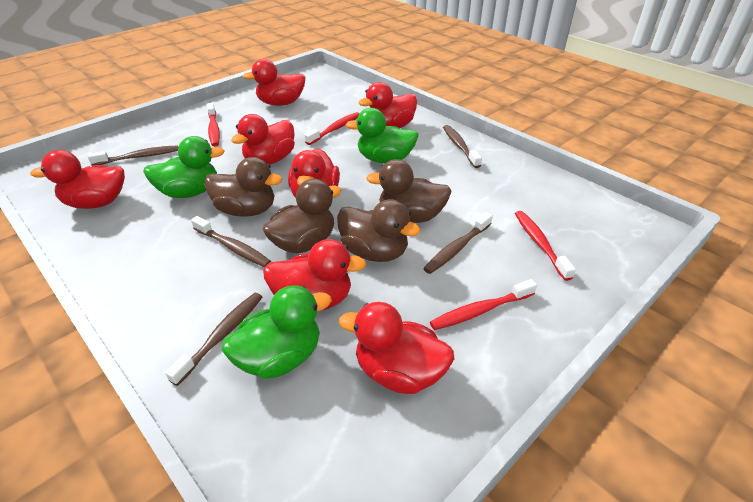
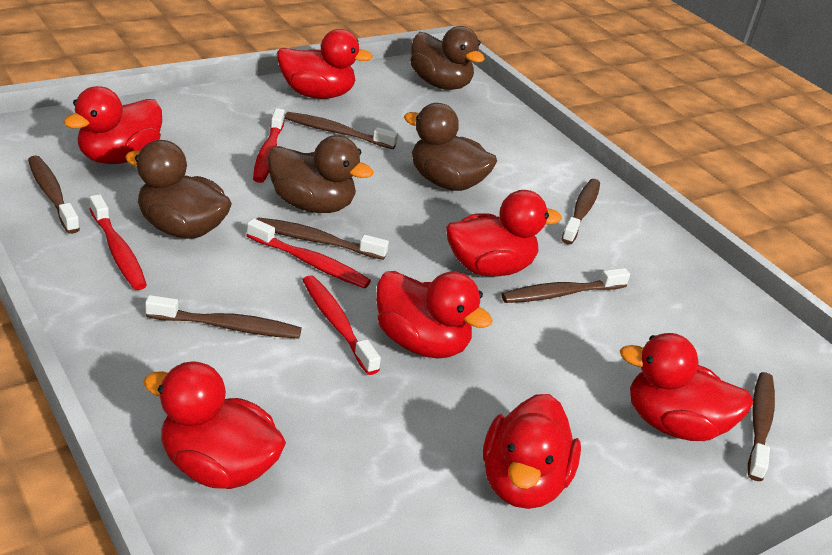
brown toothbrush: 5 -> 7
green duck: 3 -> 0

